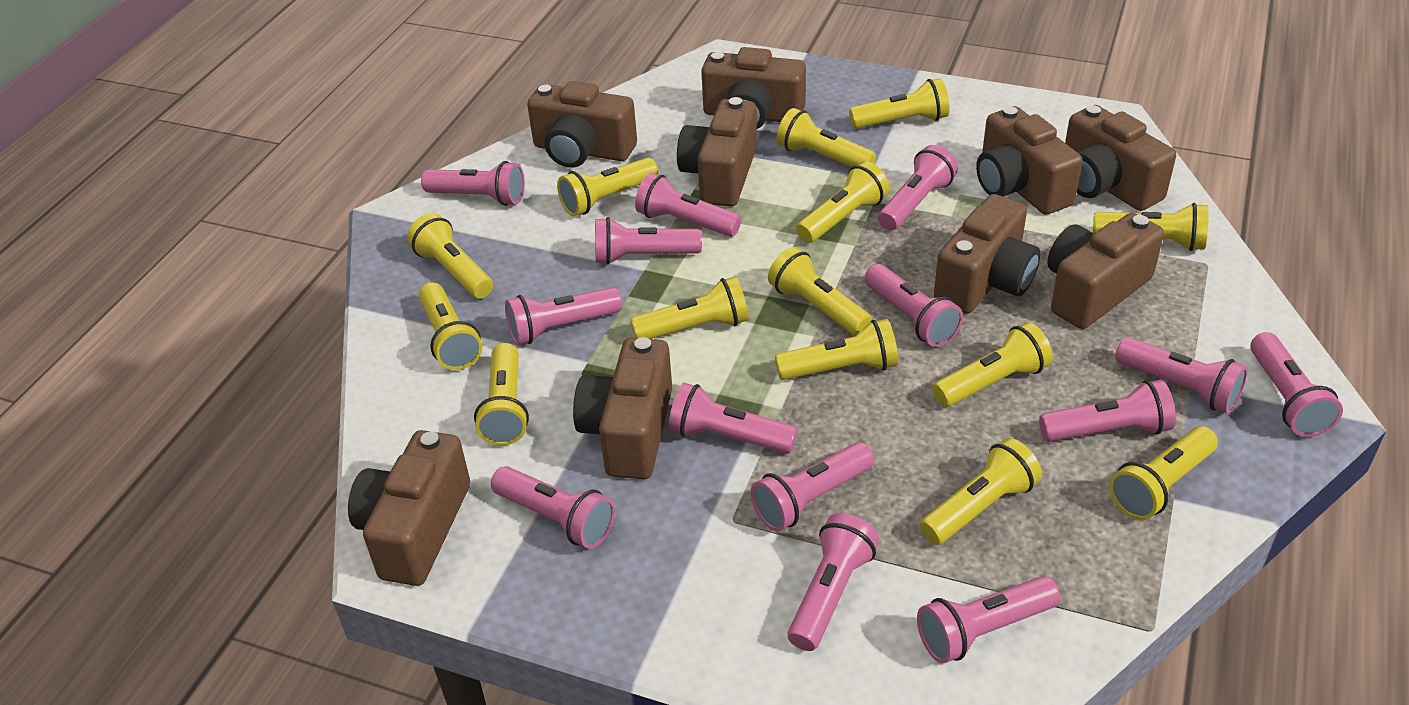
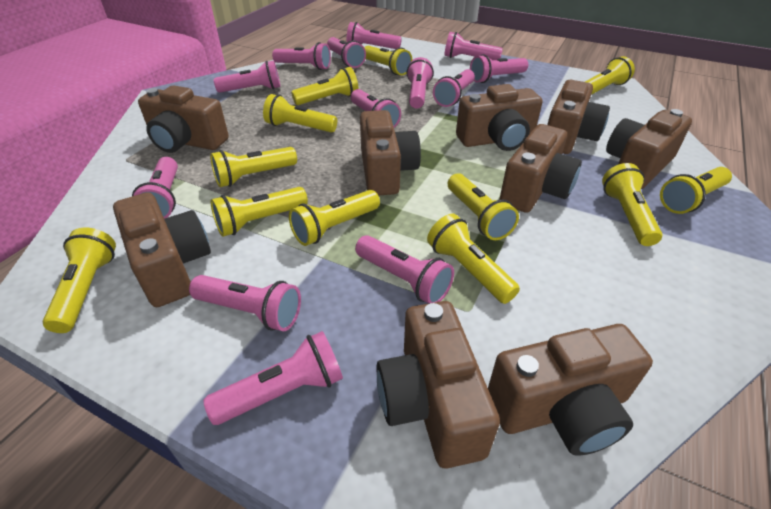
pink flashlight: 14 -> 13
yellow flashlight: 14 -> 12

